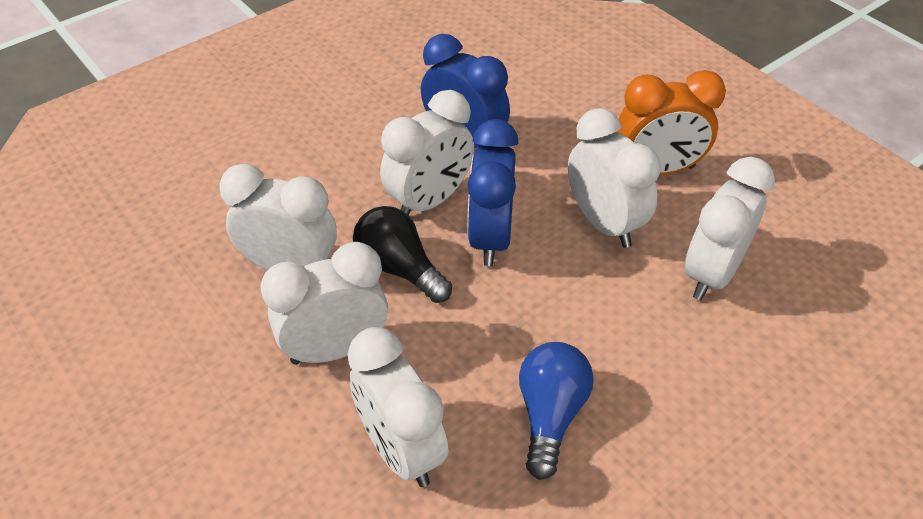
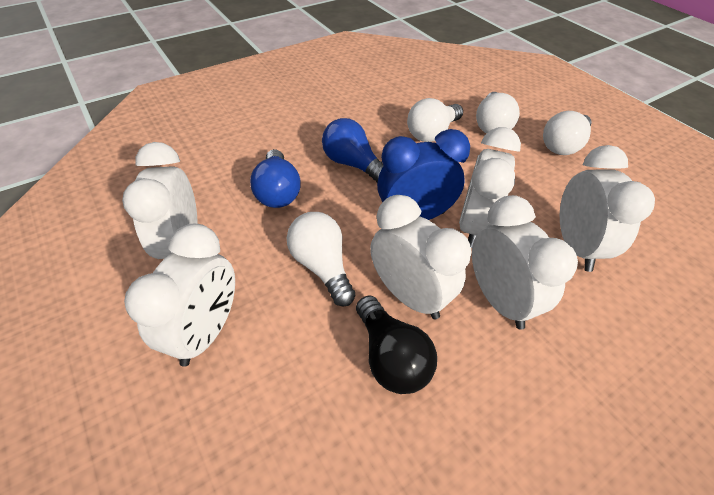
blue clock: 2 -> 1
blue light bulb: 1 -> 2
orange clock: 1 -> 0
white light bulb: 0 -> 4

